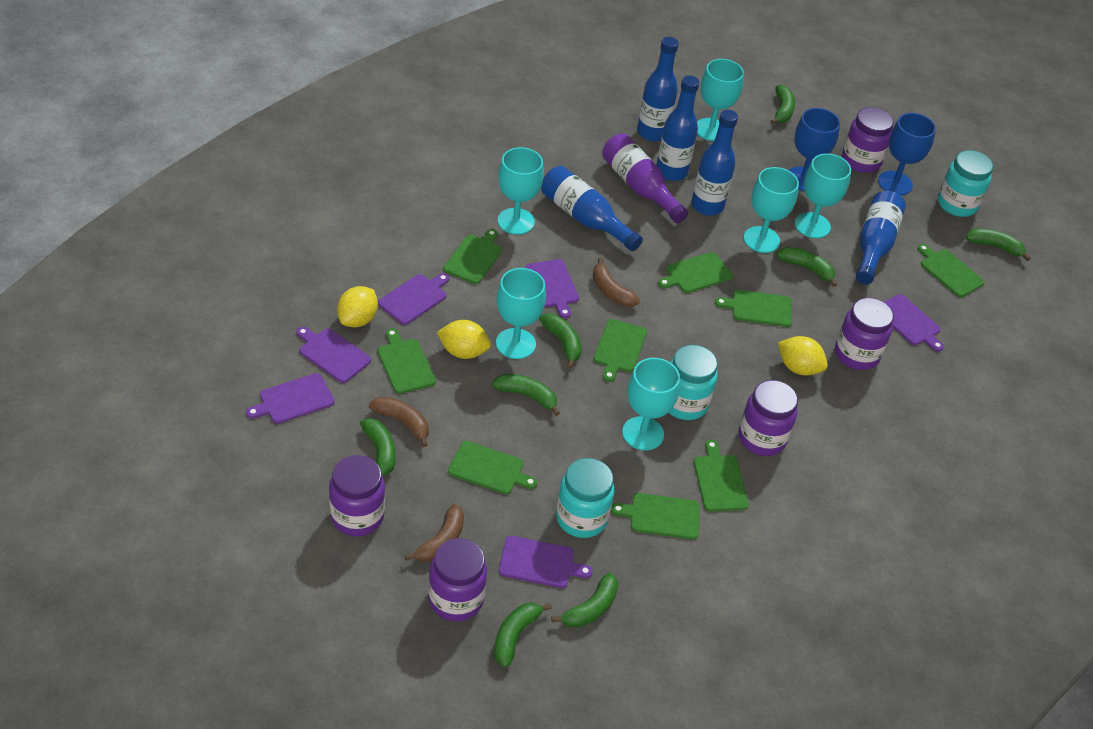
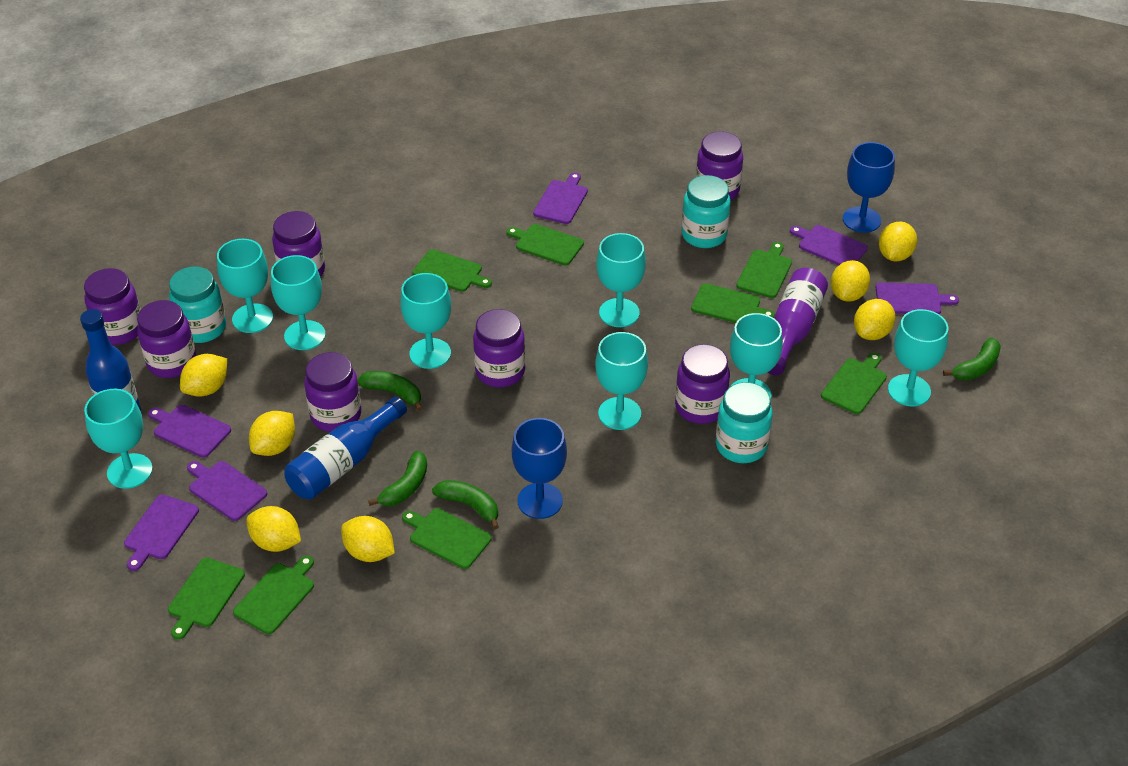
blue bottle: 5 -> 2
brown banana: 3 -> 0
green banana: 8 -> 4
green cutting board: 9 -> 8
purple jar: 5 -> 7
turquoise goblet: 6 -> 8
yellow lemon: 3 -> 7

